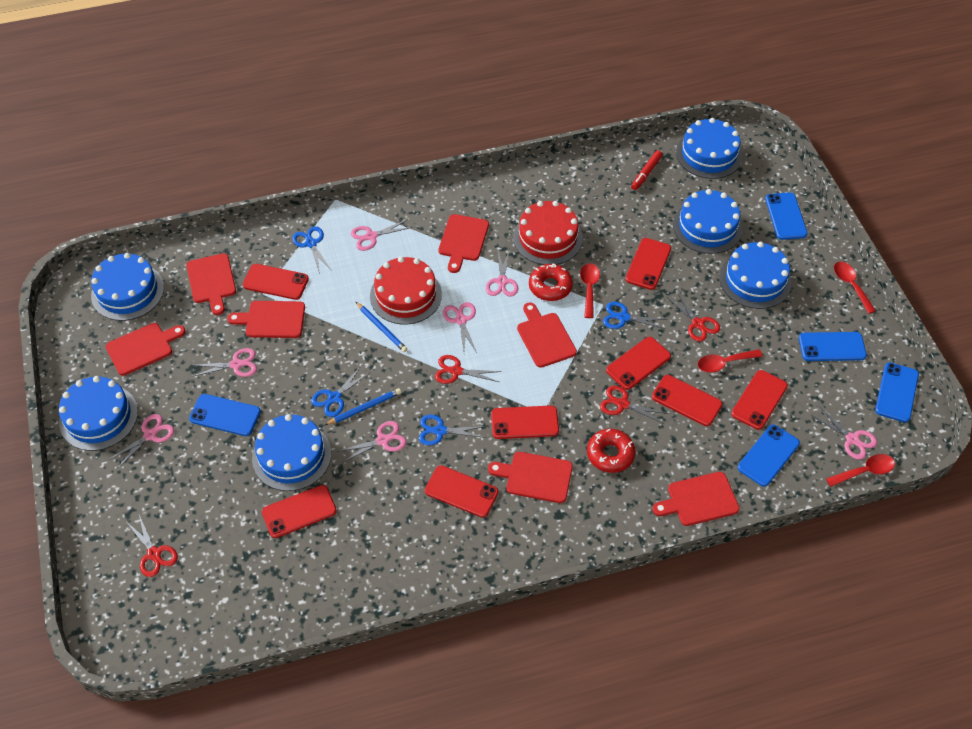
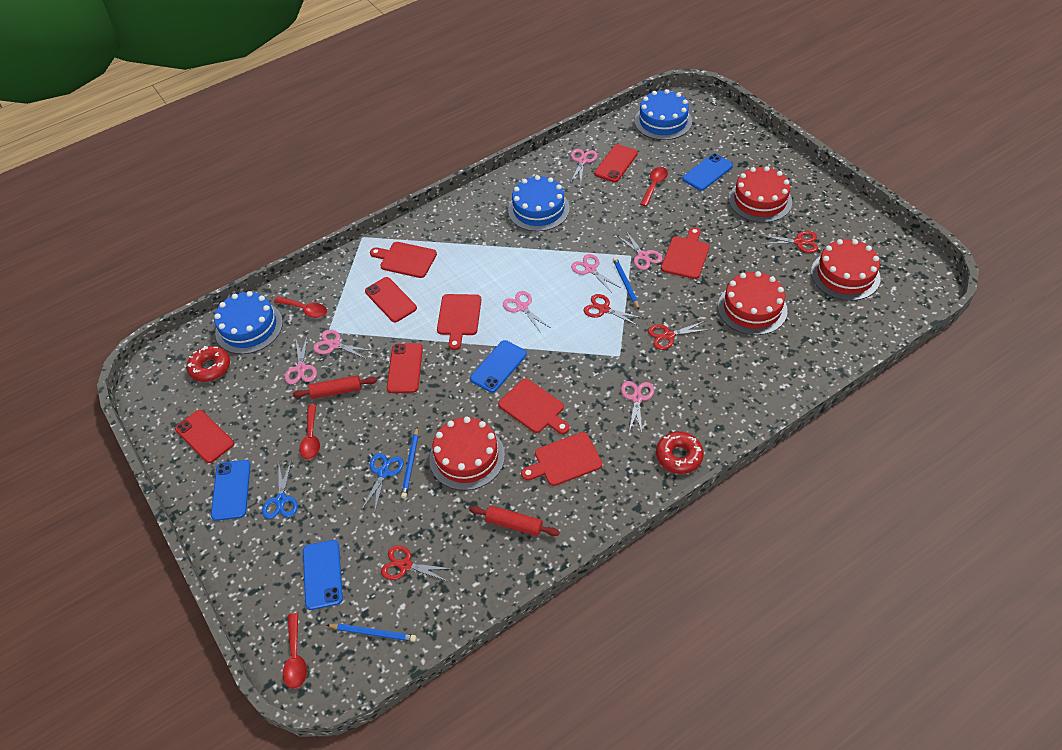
blue cake: 6 -> 3
blue pencil: 2 -> 3
blue phone: 5 -> 4
blue scissors: 4 -> 2
red cake: 2 -> 4
red cutting board: 7 -> 5
red marker: 1 -> 0
red phone: 8 -> 4
red rolling pin: 0 -> 2

